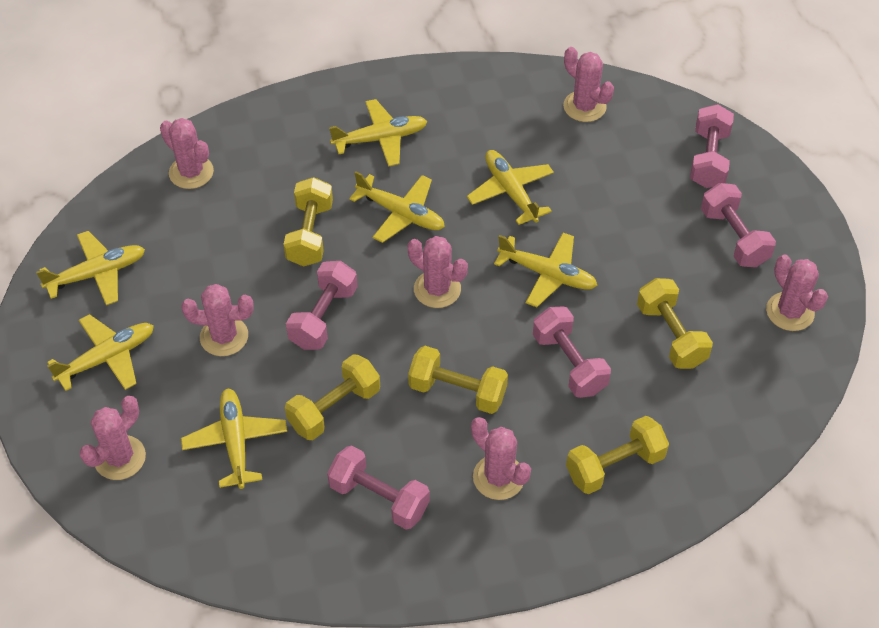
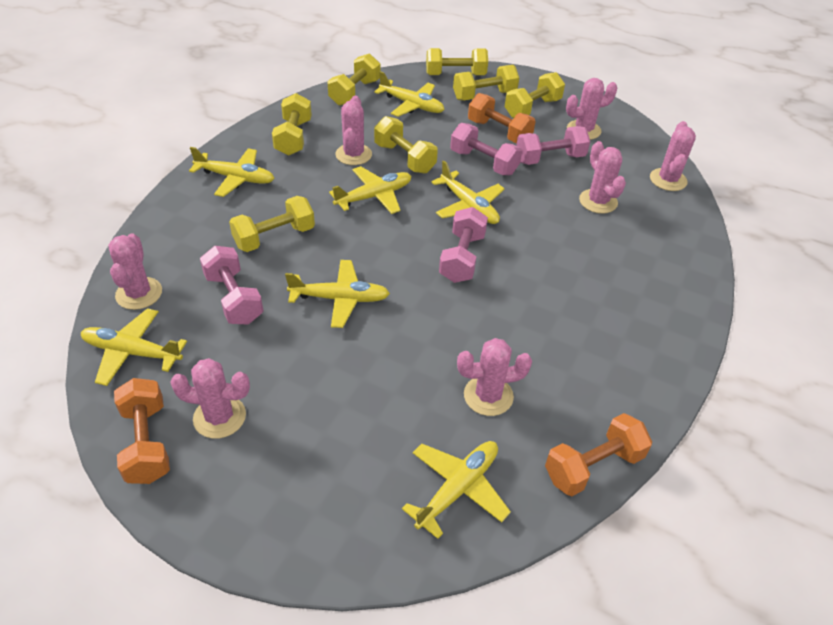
orange dumbbell: 0 -> 3
pink dumbbell: 5 -> 4
yellow dumbbell: 5 -> 7

